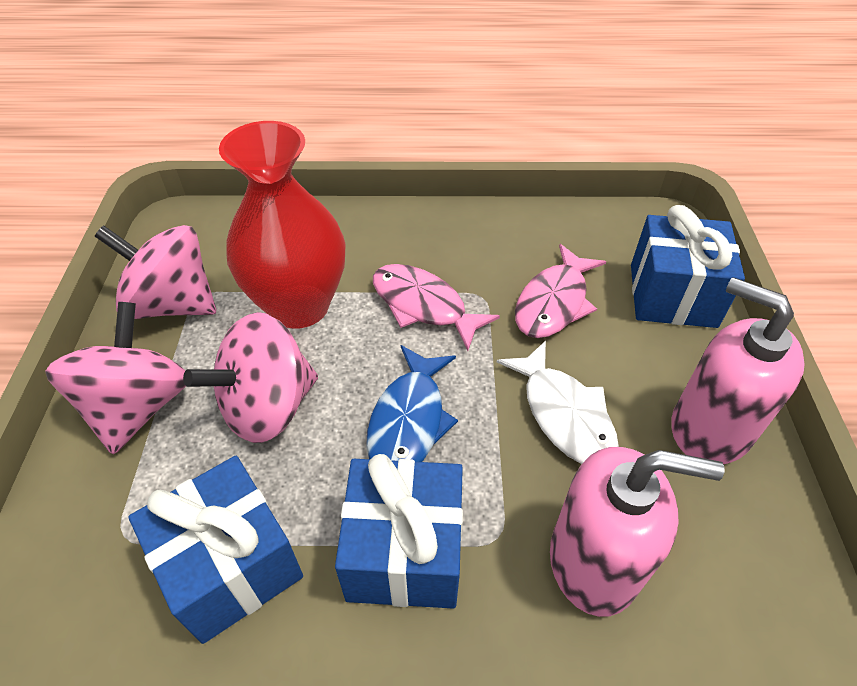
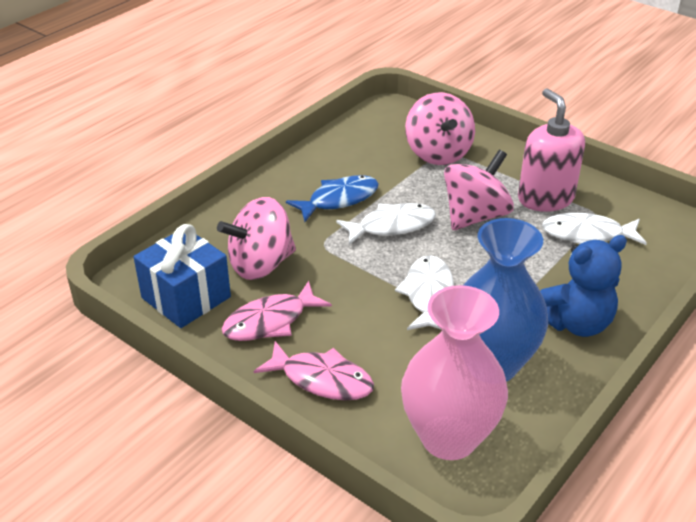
blue gift: 3 -> 1
blue teddy bear: 0 -> 1
blue vase: 0 -> 1
pink soap dispenser: 2 -> 1
pink vase: 0 -> 1
red vase: 1 -> 0
white fish: 1 -> 3

